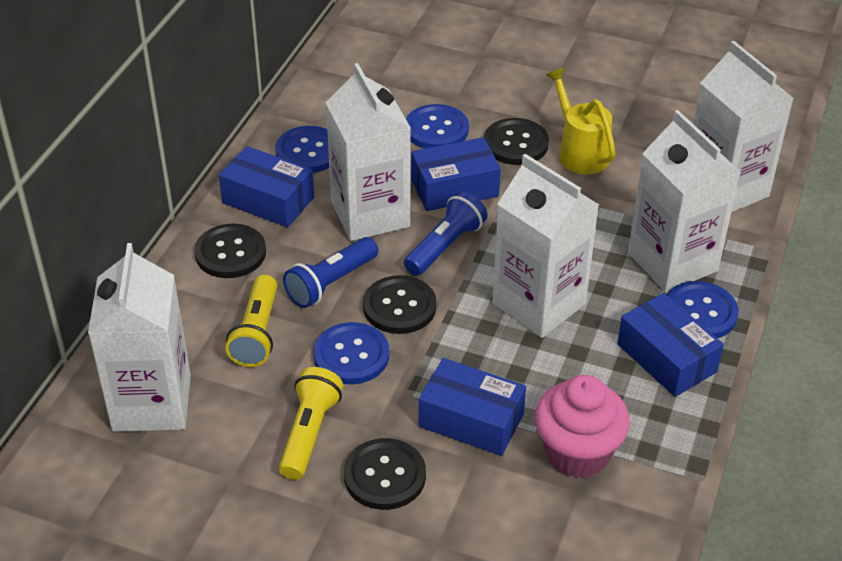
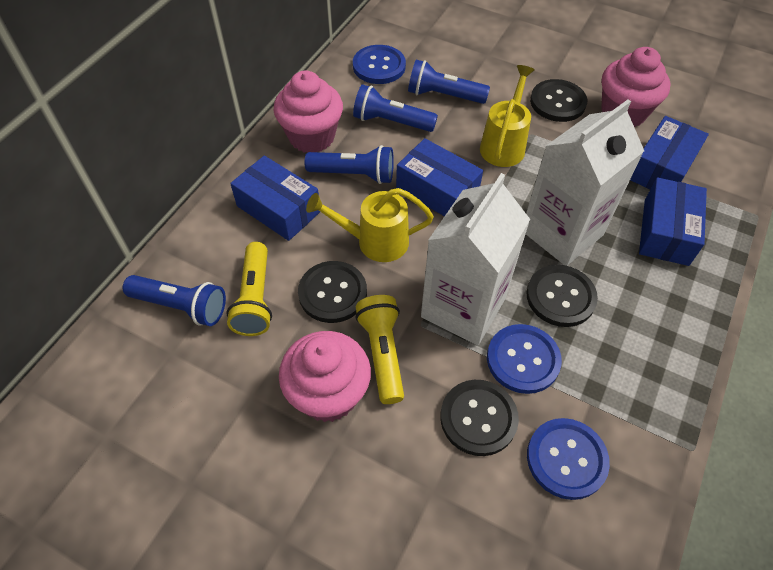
blue button: 4 -> 3
blue flashlight: 2 -> 4
pink cupcake: 1 -> 3
white carton: 5 -> 2
yellow watering can: 1 -> 2

